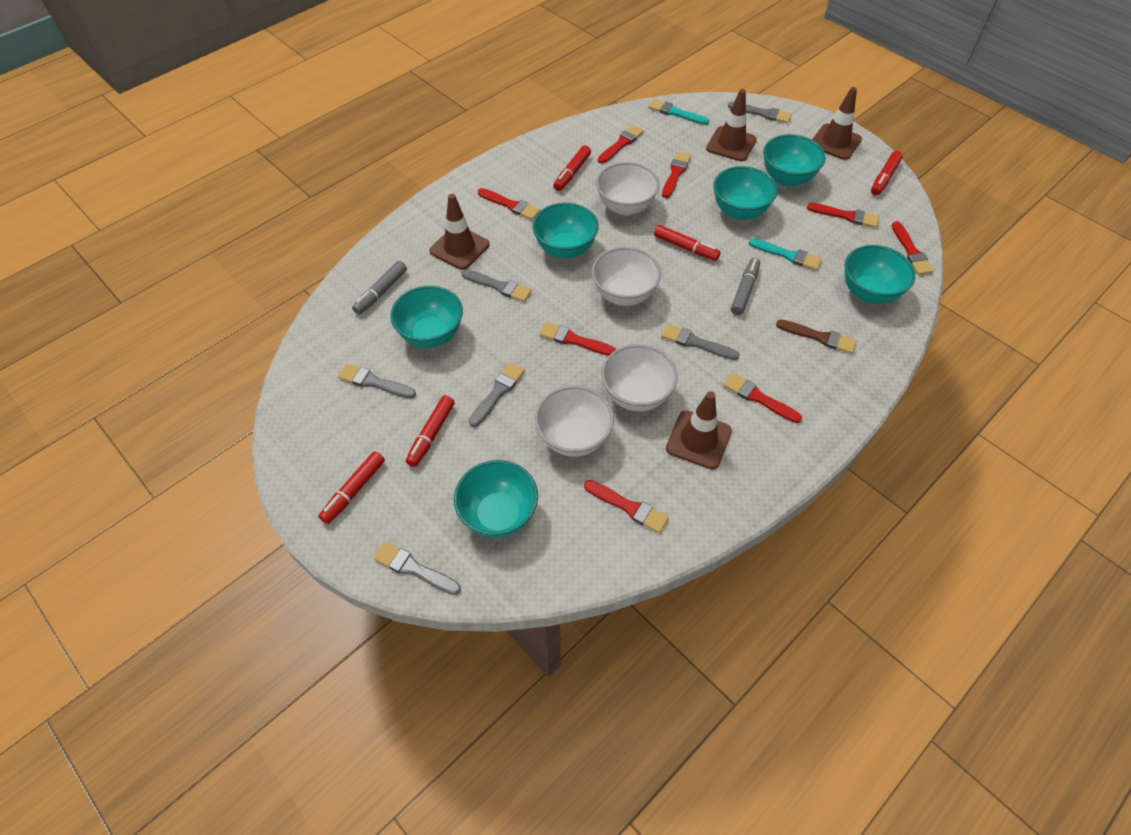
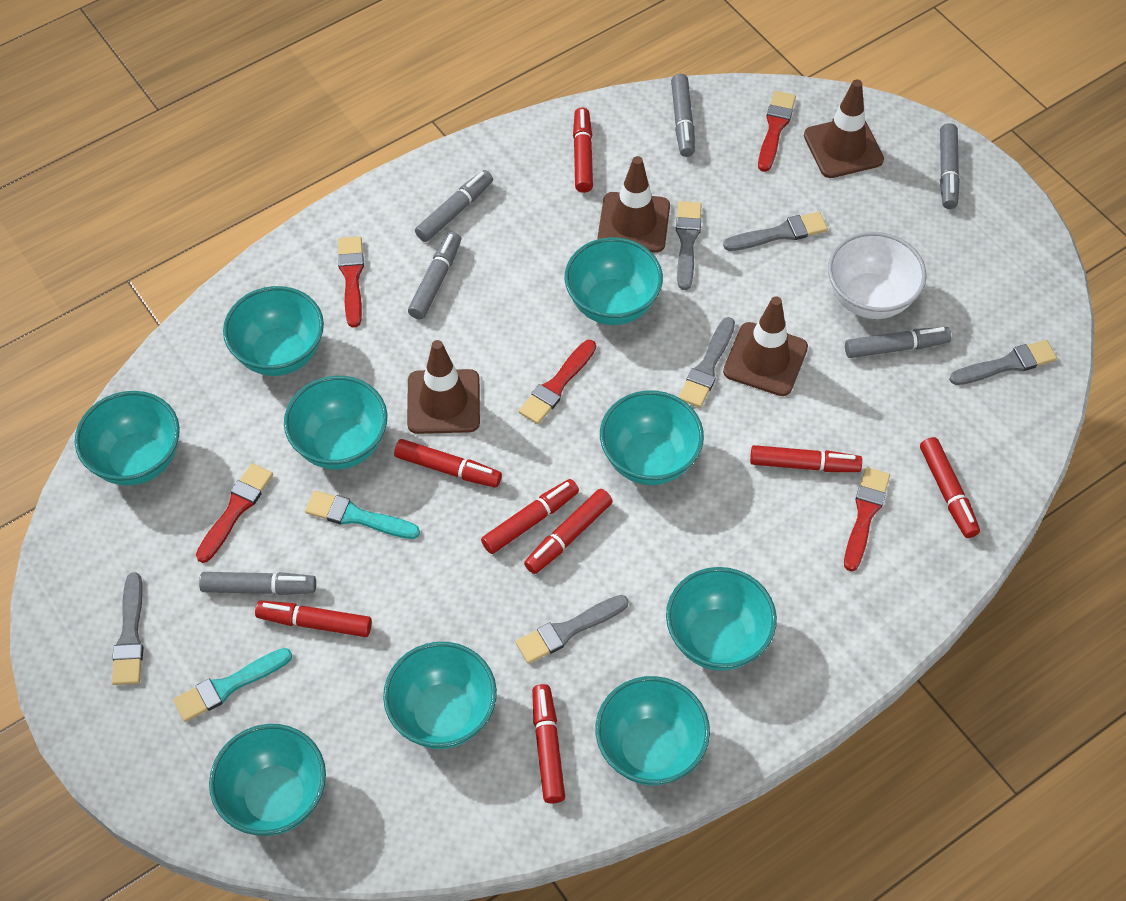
brown brush: 1 -> 0
grey marker: 2 -> 6
red brush: 8 -> 5
red marker: 5 -> 8
turquoise bowl: 6 -> 9
white bowl: 4 -> 1

